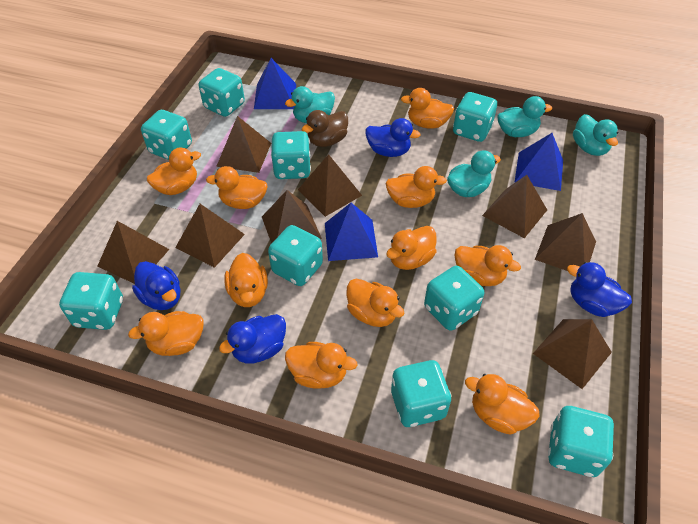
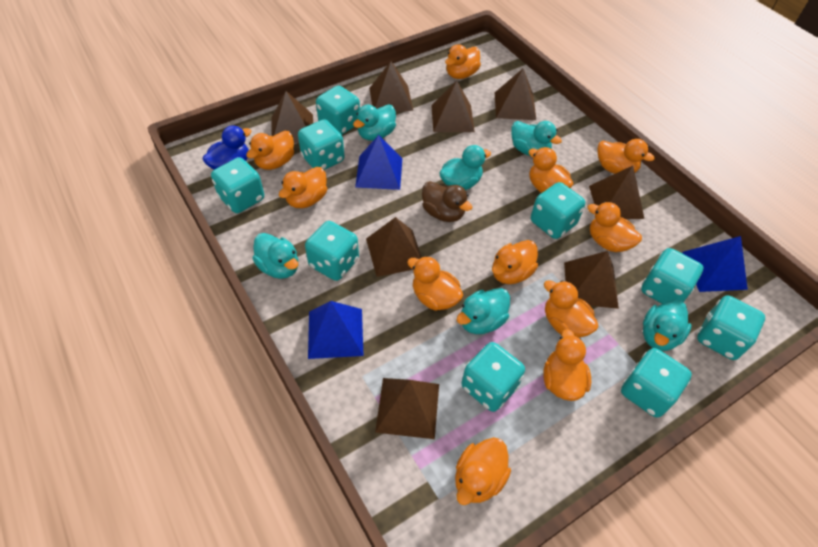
blue duck: 4 -> 1
turquoise duck: 4 -> 6

